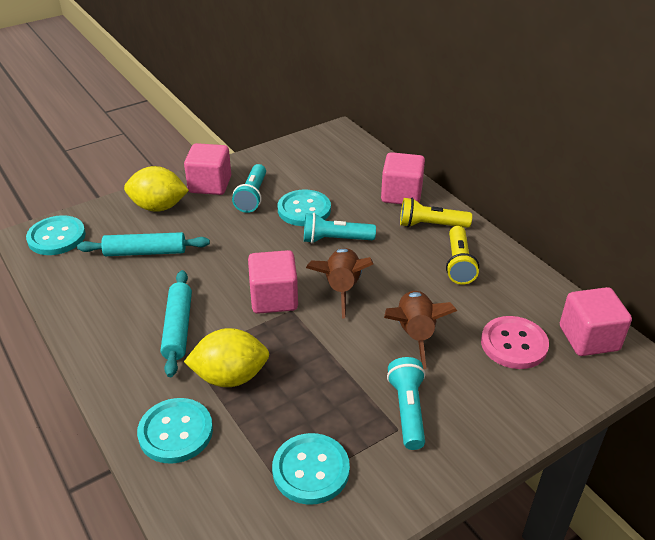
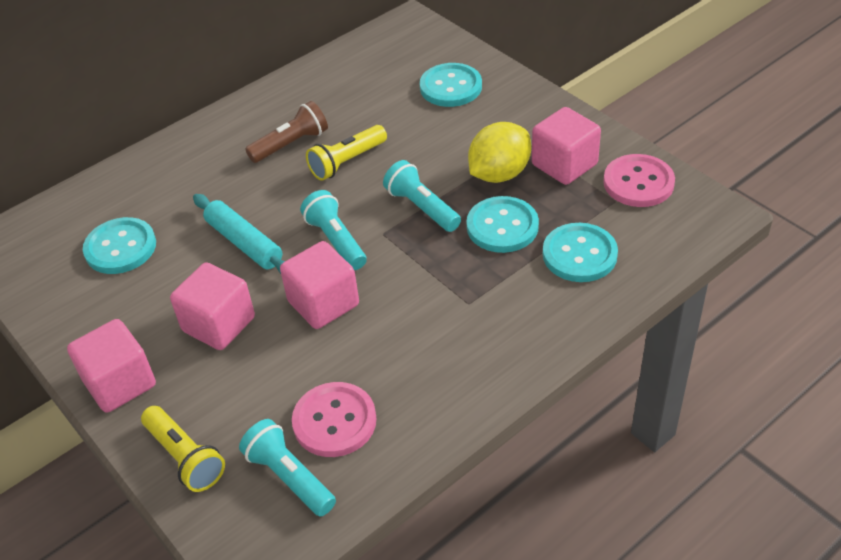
brown flashlight: 0 -> 1
brown rocket: 2 -> 0
pink button: 1 -> 2
turquoise rolling pin: 2 -> 1
yellow lemon: 2 -> 1

